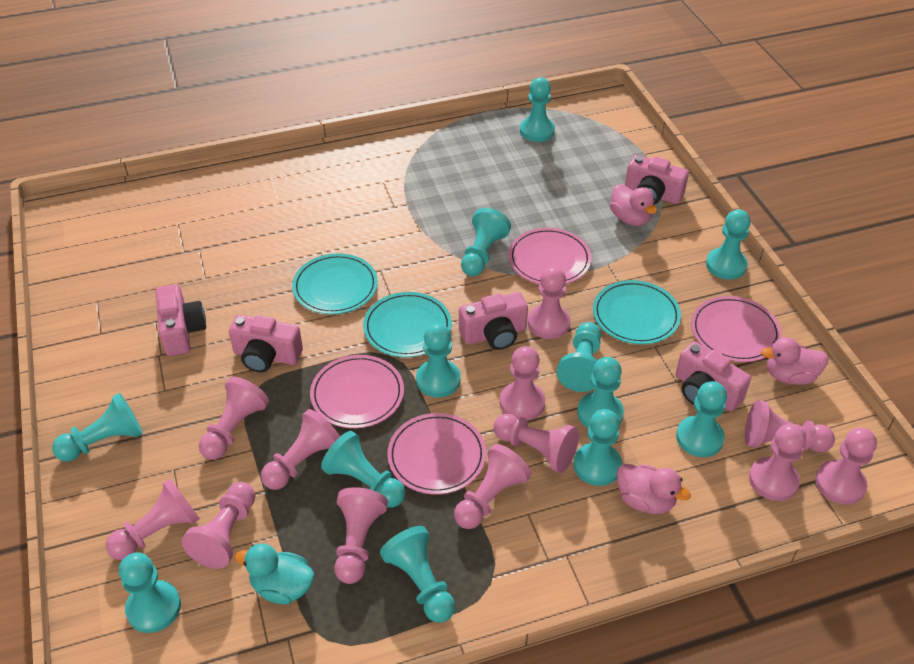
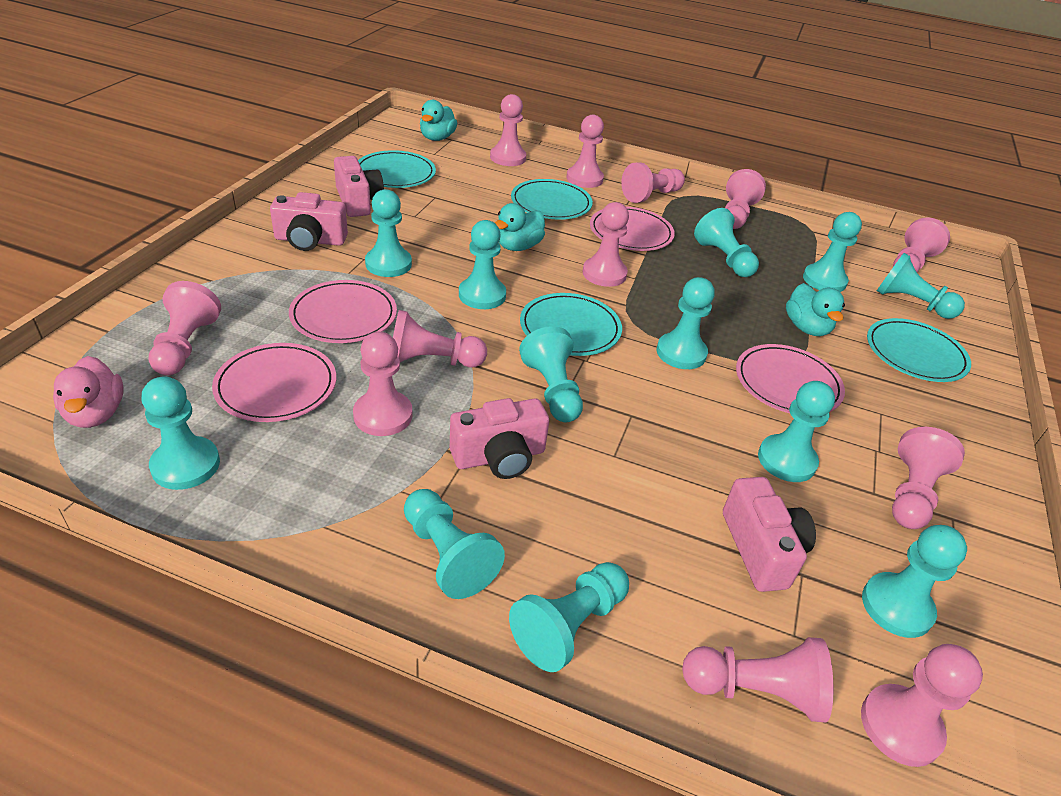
pink camera: 5 -> 4
pink duck: 3 -> 1
turquoise duck: 1 -> 3
turquoise plate: 3 -> 4

